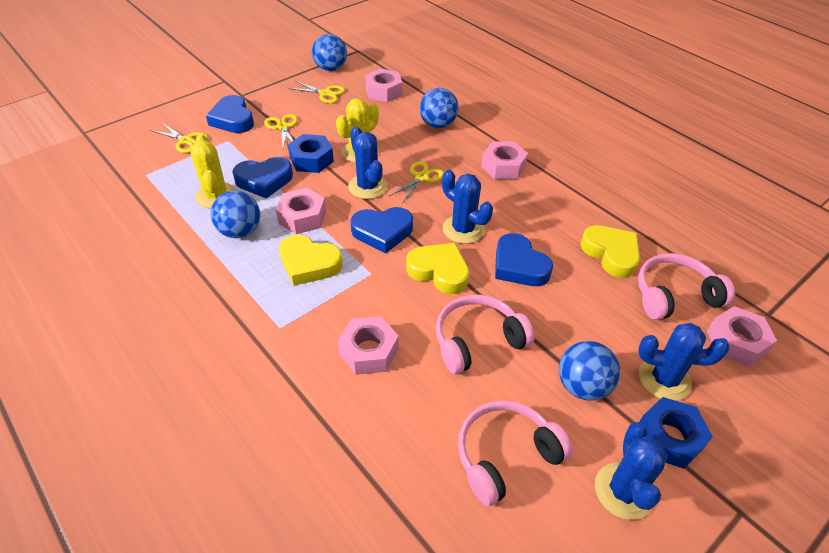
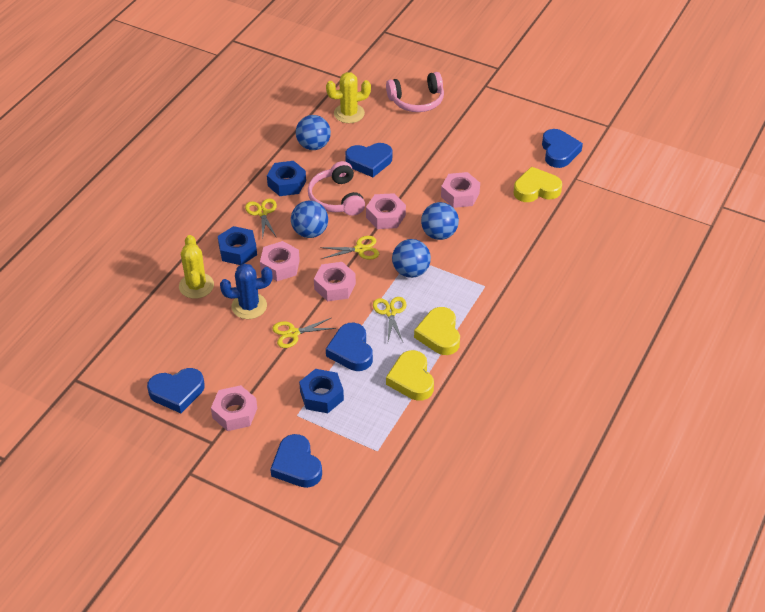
blue cactus: 4 -> 1
blue heart: 4 -> 5
blue nut: 2 -> 3
pink headphones: 3 -> 2

